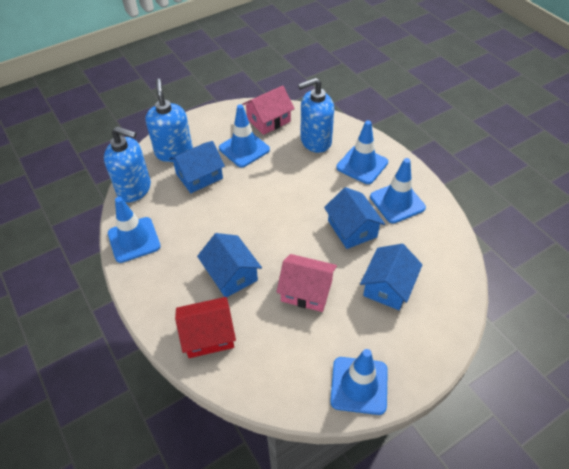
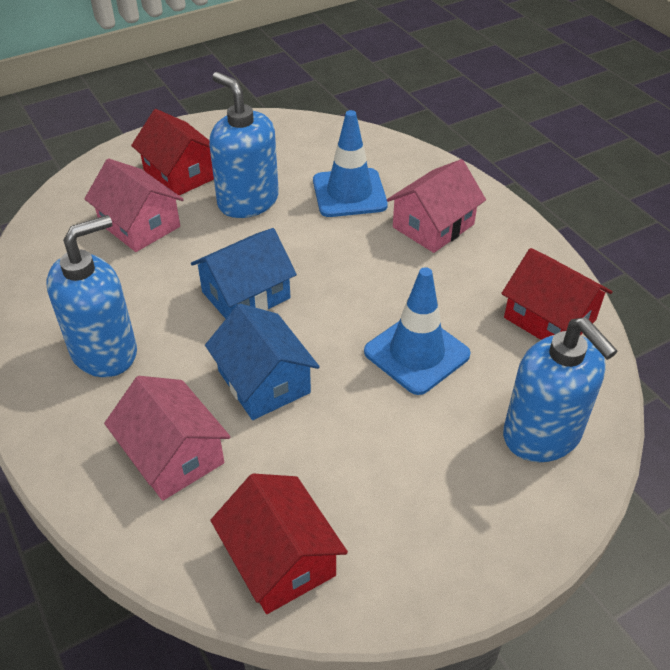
blue house: 4 -> 2
blue traffic cone: 5 -> 2
pink house: 2 -> 3
red house: 1 -> 3

